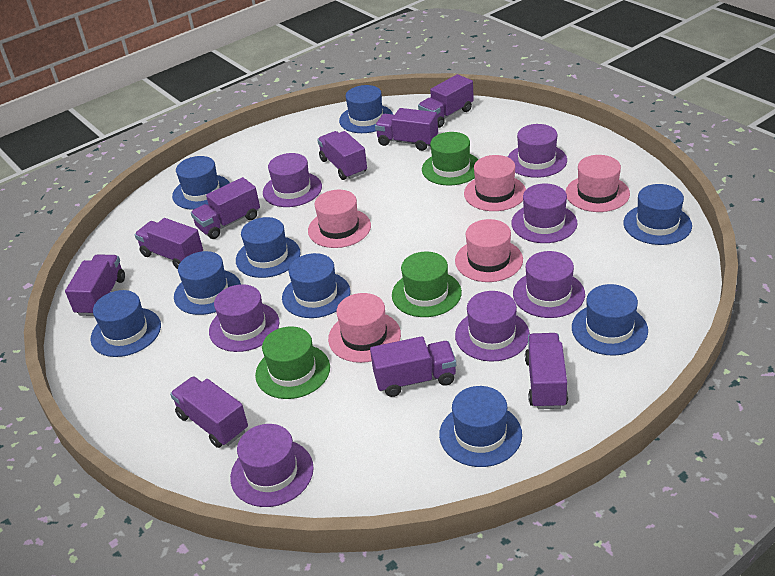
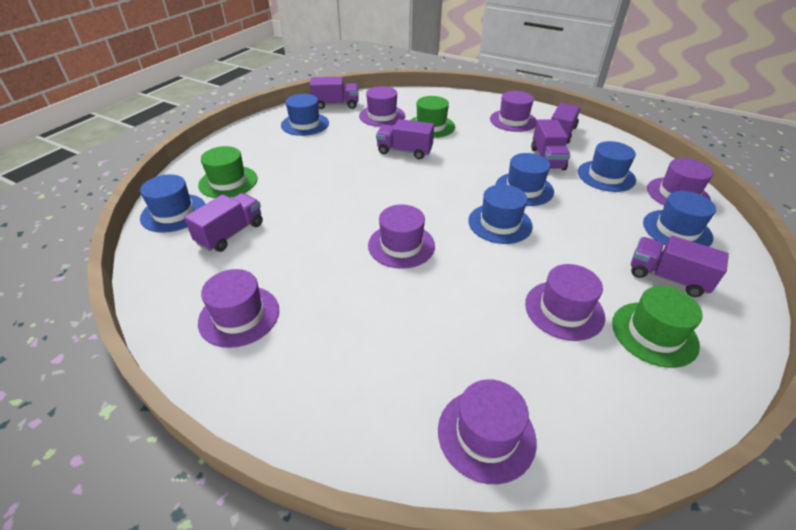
blue hat: 9 -> 6
pink hat: 5 -> 0
purple truck: 9 -> 6

